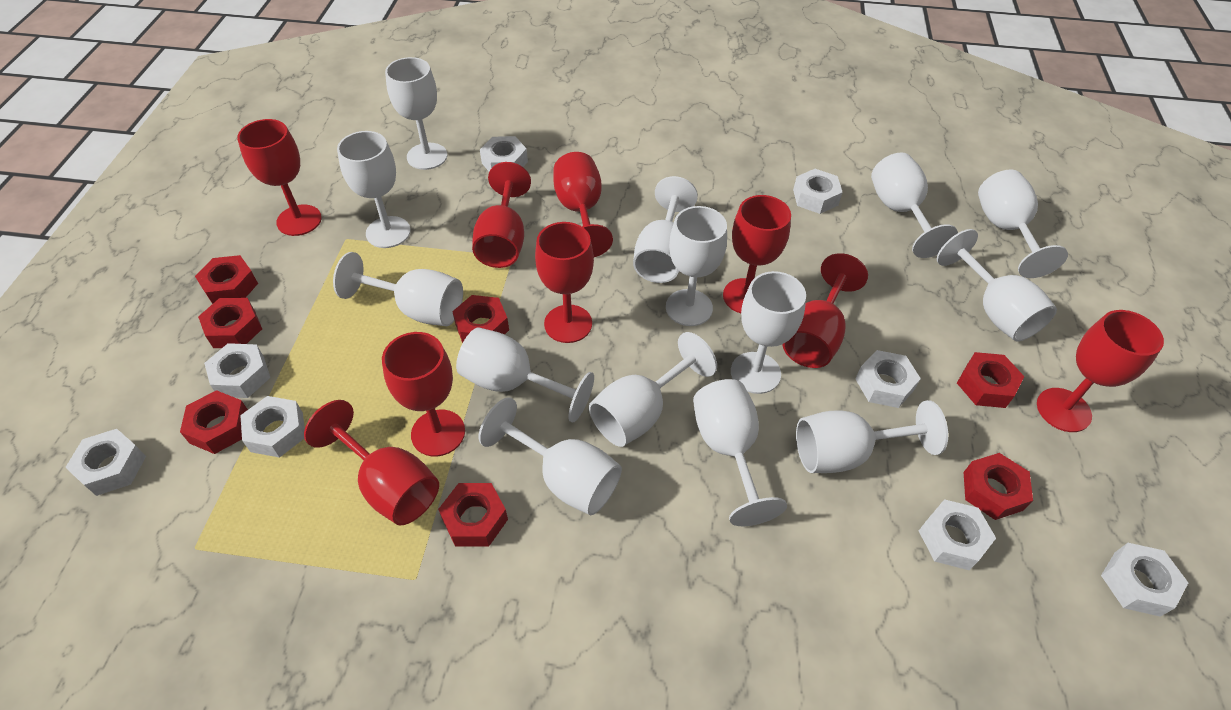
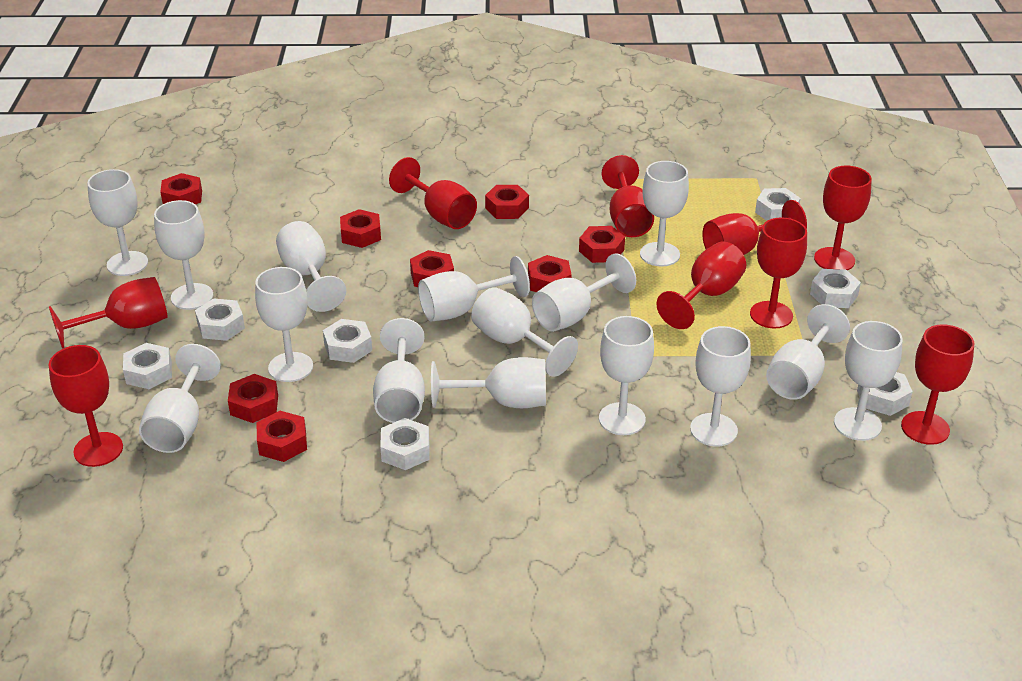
red nut: 7 -> 8
white goblet: 14 -> 15
white nut: 8 -> 7

